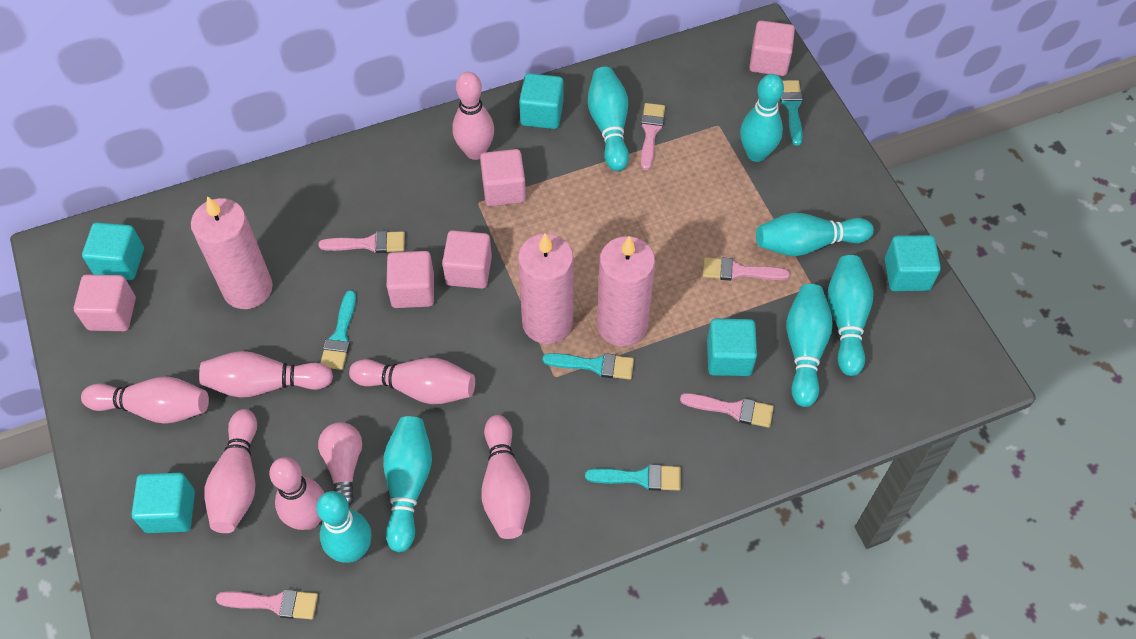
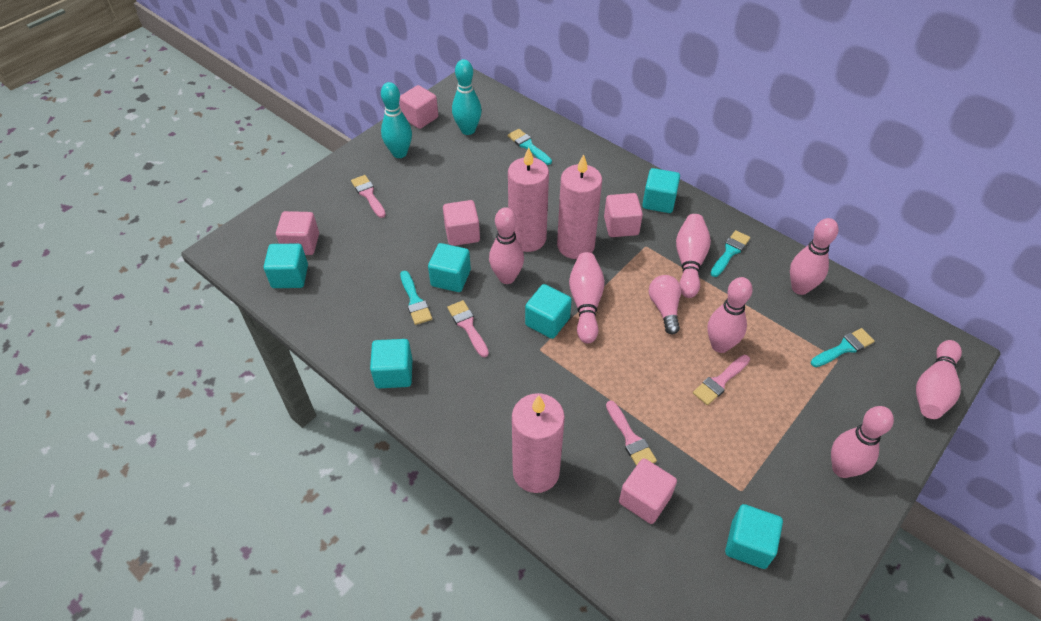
pink brush: 5 -> 4
turquoise bowling pin: 7 -> 2
turquoise cube: 5 -> 6

